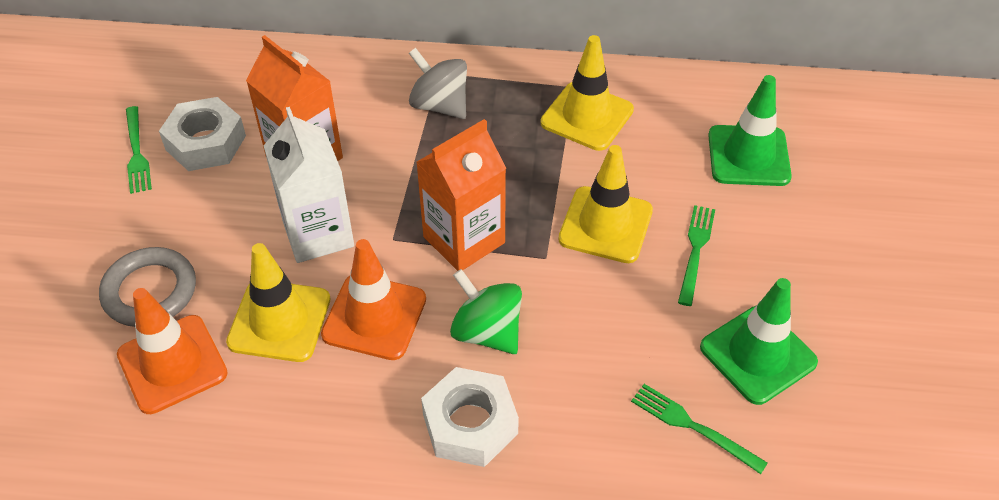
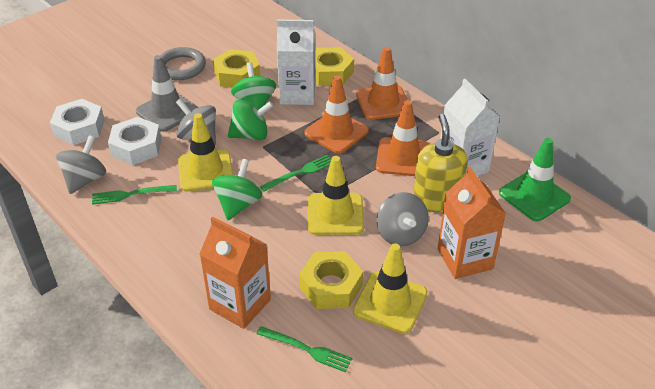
green spinning top: 1 -> 3
green traffic cone: 2 -> 1
grey spinning top: 1 -> 3
grey traffic cone: 0 -> 1
orange traffic cone: 2 -> 3
white carton: 1 -> 2
yellow nut: 0 -> 3
yellow soap dispenser: 0 -> 1

